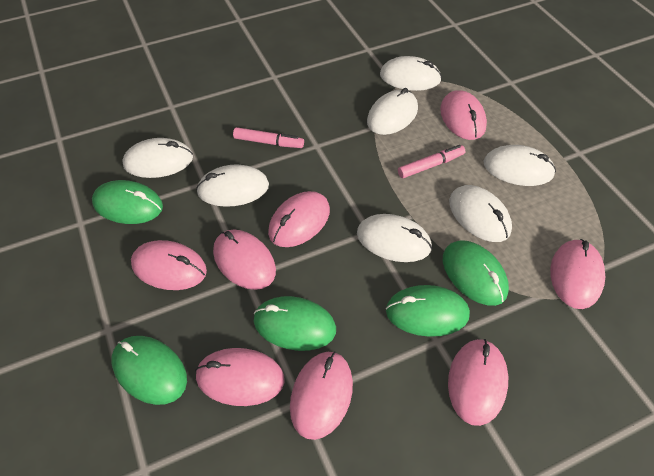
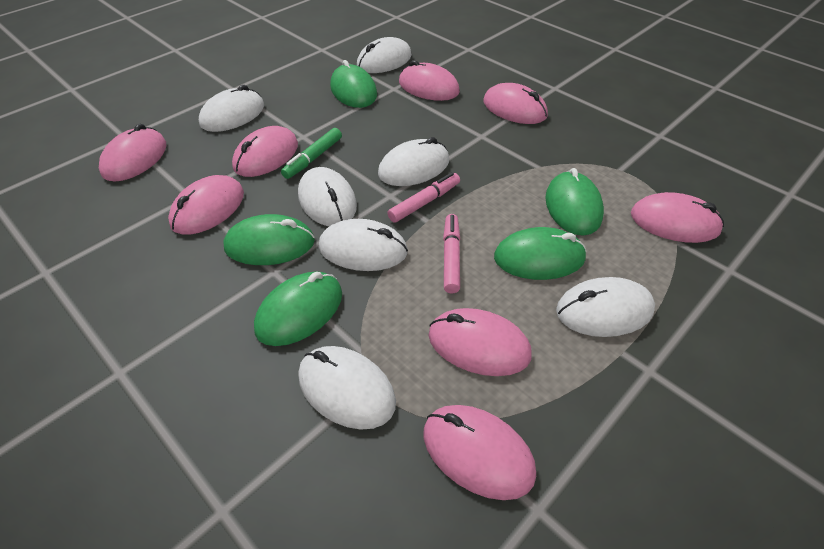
green marker: 0 -> 1

